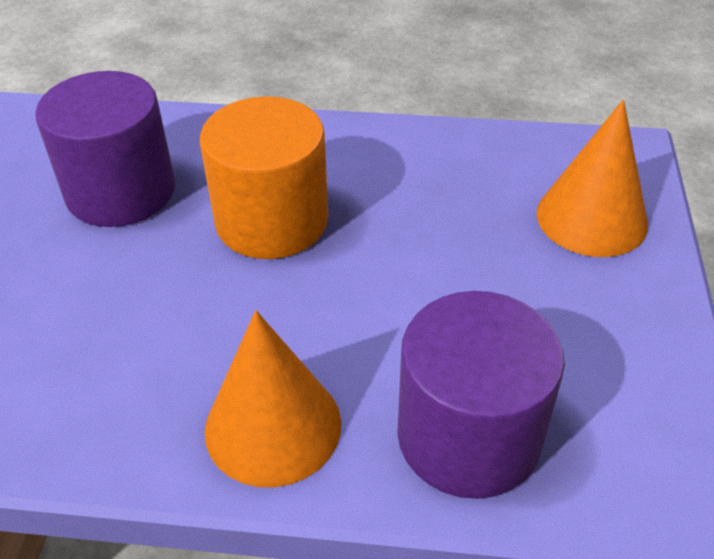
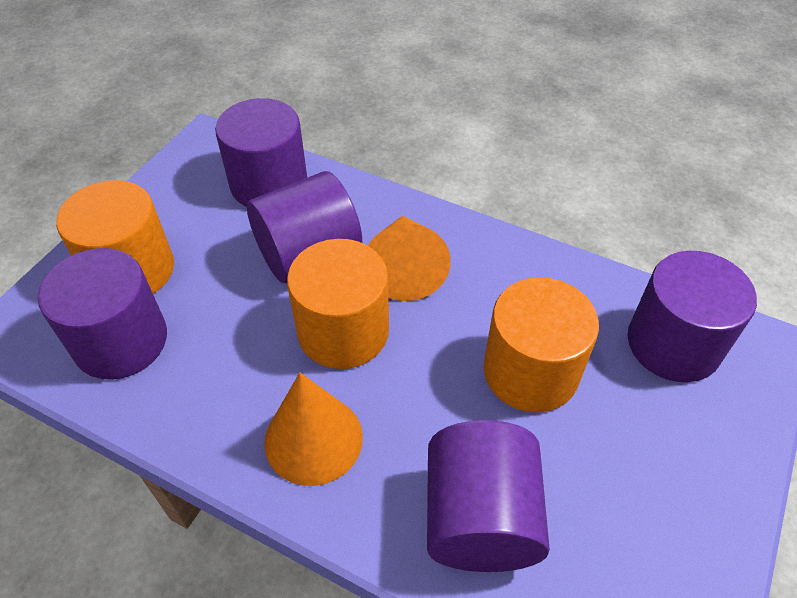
orange cylinder: 1 -> 3
purple cylinder: 2 -> 5

